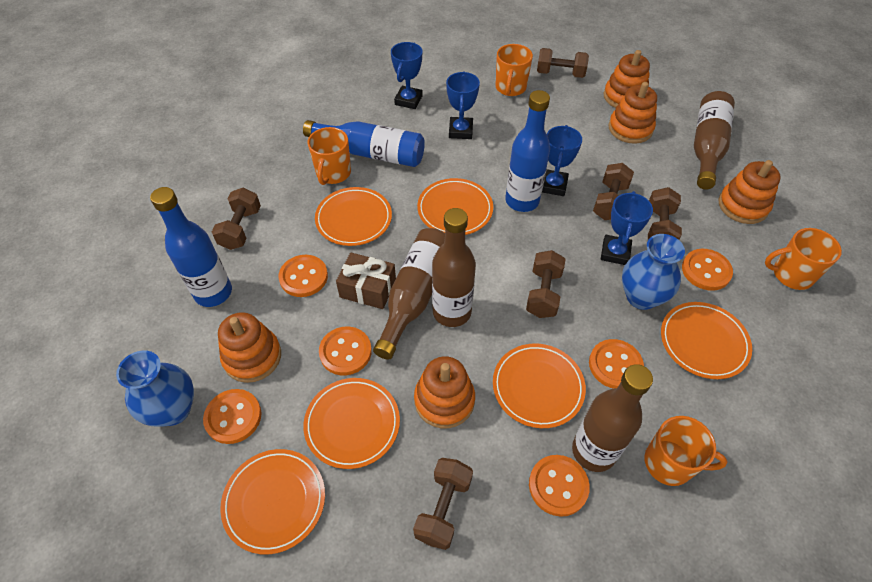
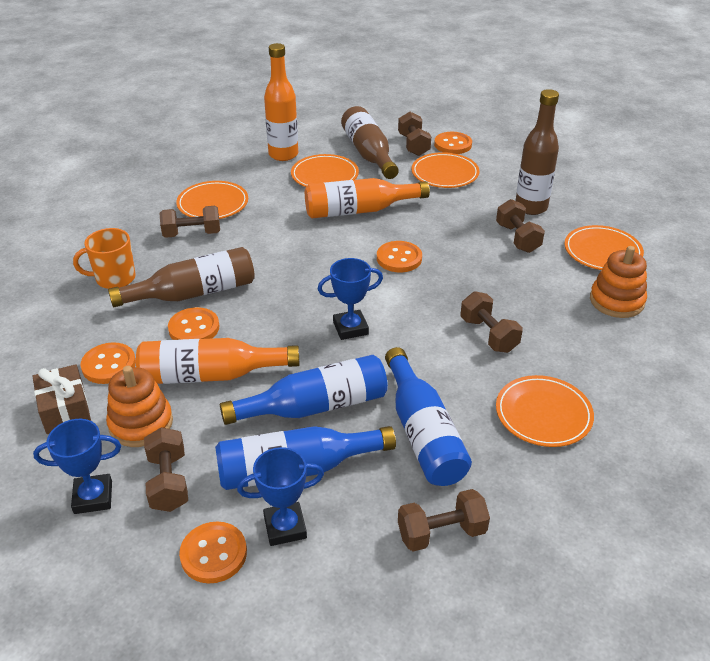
blue trophy: 4 -> 3
blue vase: 2 -> 0
brown bottle: 4 -> 3
orange bottle: 0 -> 3
orange button: 6 -> 5
orange mug: 4 -> 1
orange plate: 6 -> 5
orange stacking toy: 5 -> 2

